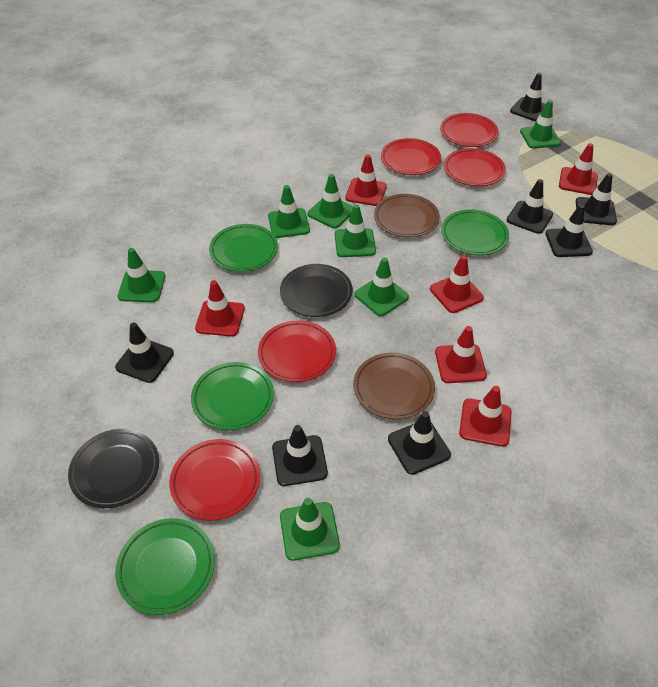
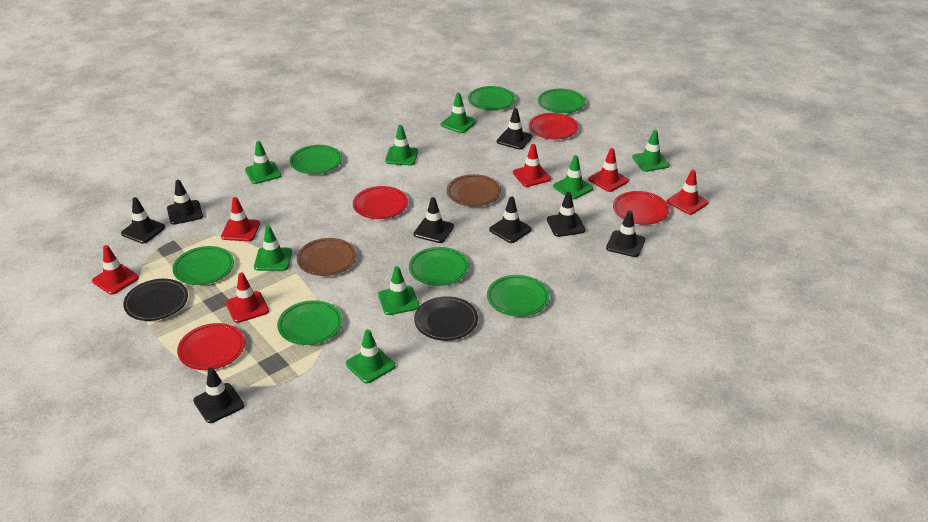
black traffic cone: 7 -> 8
green plate: 4 -> 7
green traffic cone: 7 -> 8
red plate: 5 -> 4

